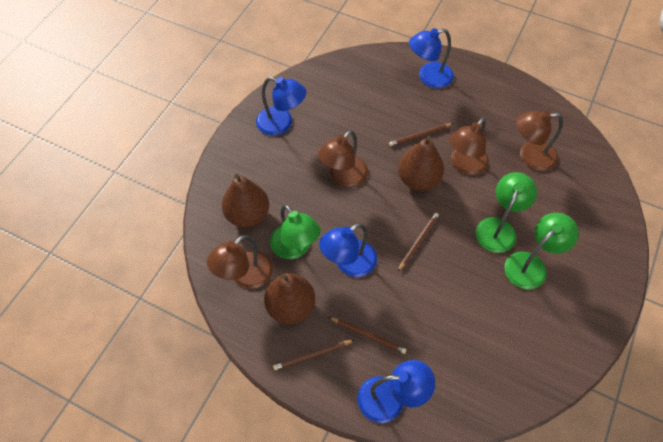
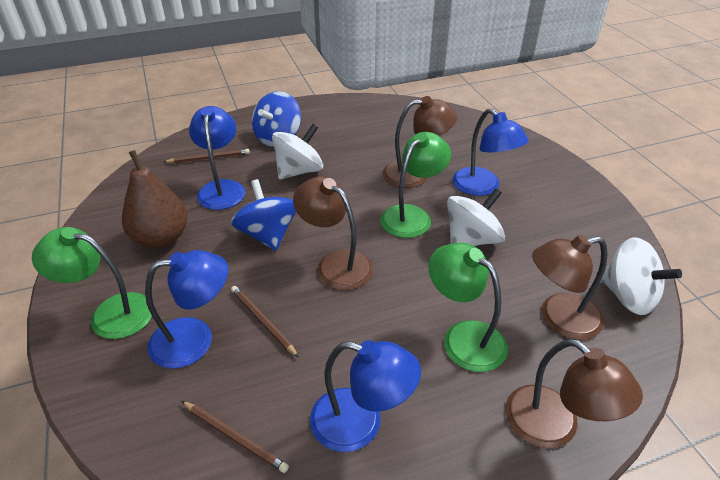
blue spinning top: 0 -> 2
brown pear: 3 -> 1
brown pencil: 4 -> 3
white spinning top: 0 -> 3

